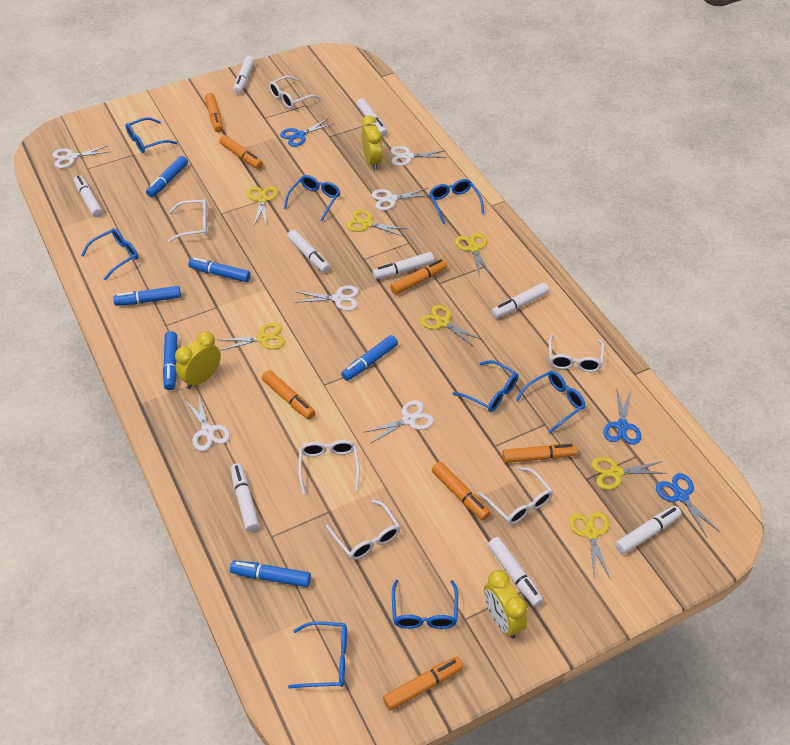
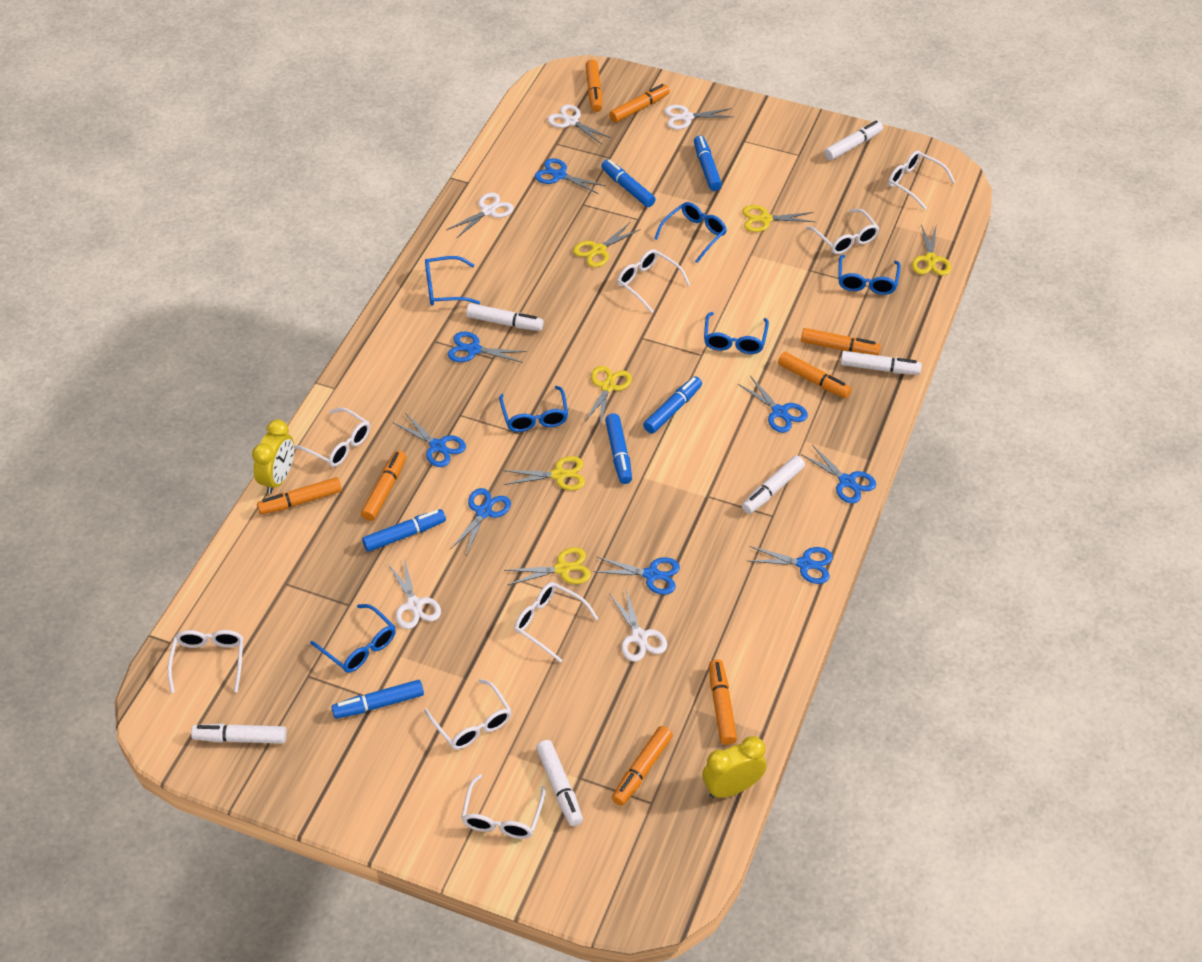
blue glasses: 8 -> 6
blue scissors: 3 -> 8
orange marker: 7 -> 8
white glasses: 6 -> 8
white marker: 9 -> 6
white scissors: 6 -> 5
yellow clock: 3 -> 2
yellow scissors: 7 -> 6

